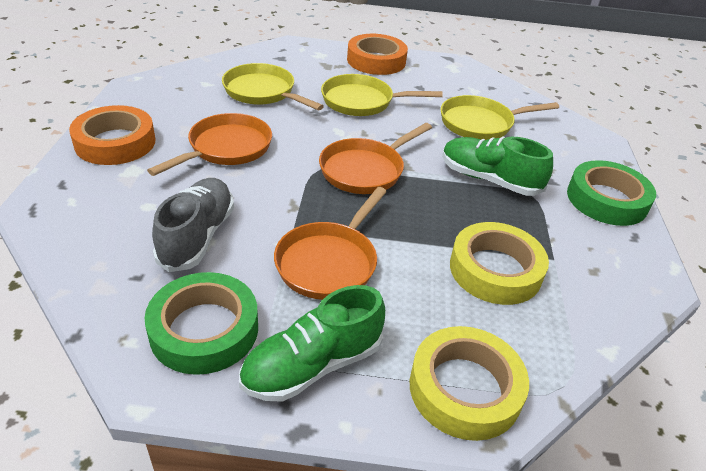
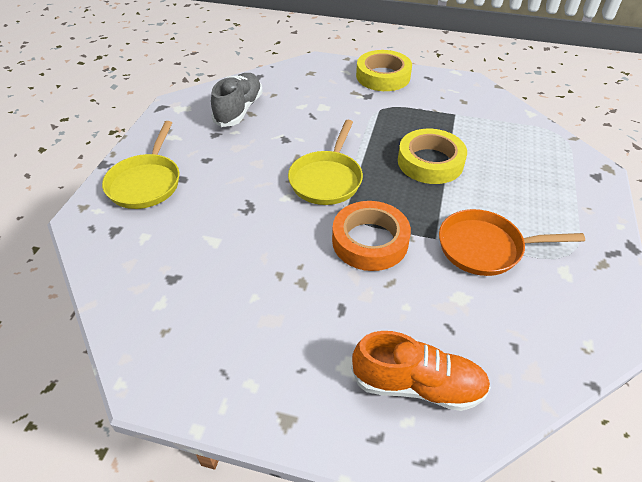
green shoe: 2 -> 0
green tape: 2 -> 0
orange pan: 3 -> 1
orange shoe: 0 -> 1
orange tape: 2 -> 1
yellow pan: 3 -> 2

